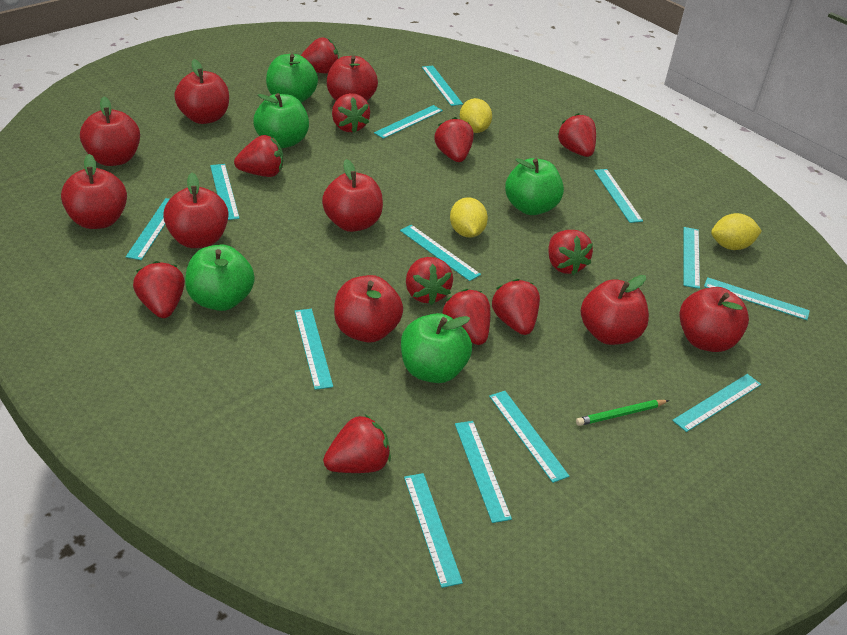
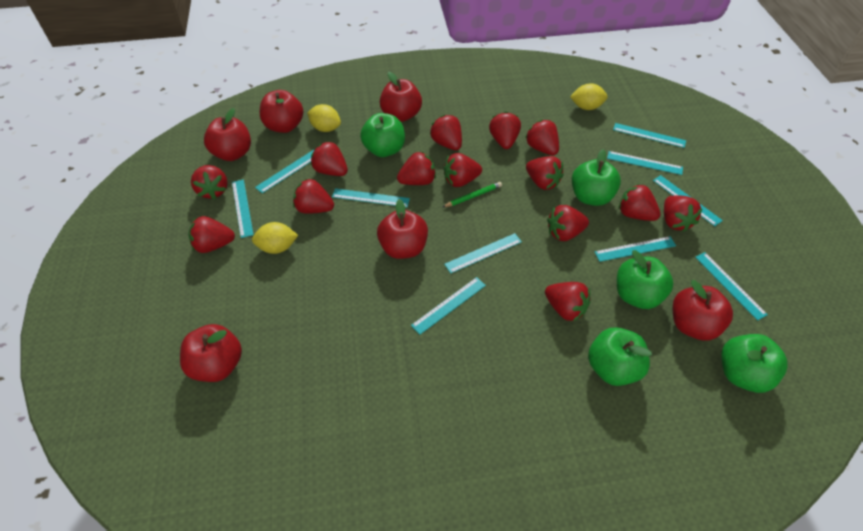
red apple: 9 -> 6
red strawberry: 11 -> 14
turquoise ruler: 13 -> 10

